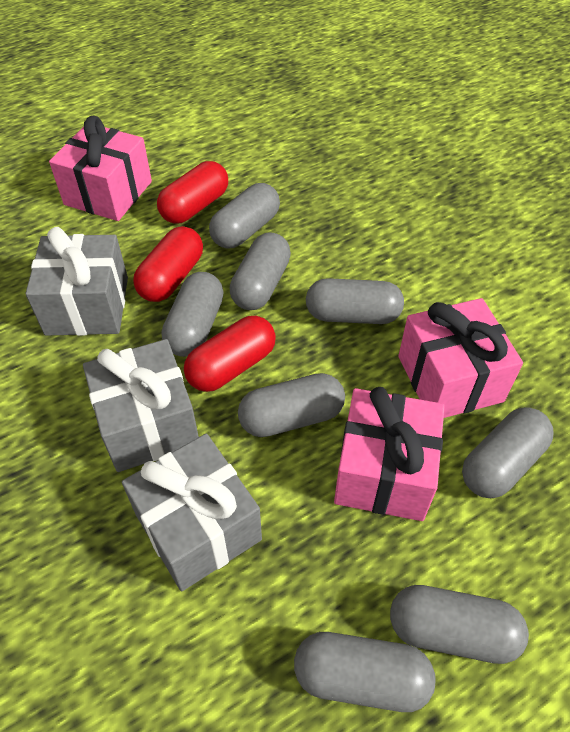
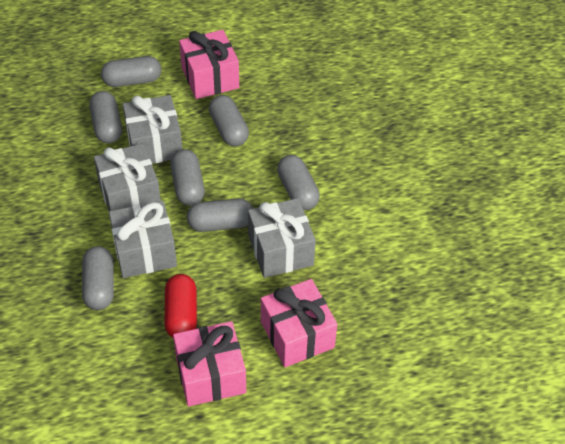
grey capsule: 8 -> 7
grey gift: 3 -> 4
red capsule: 3 -> 1

